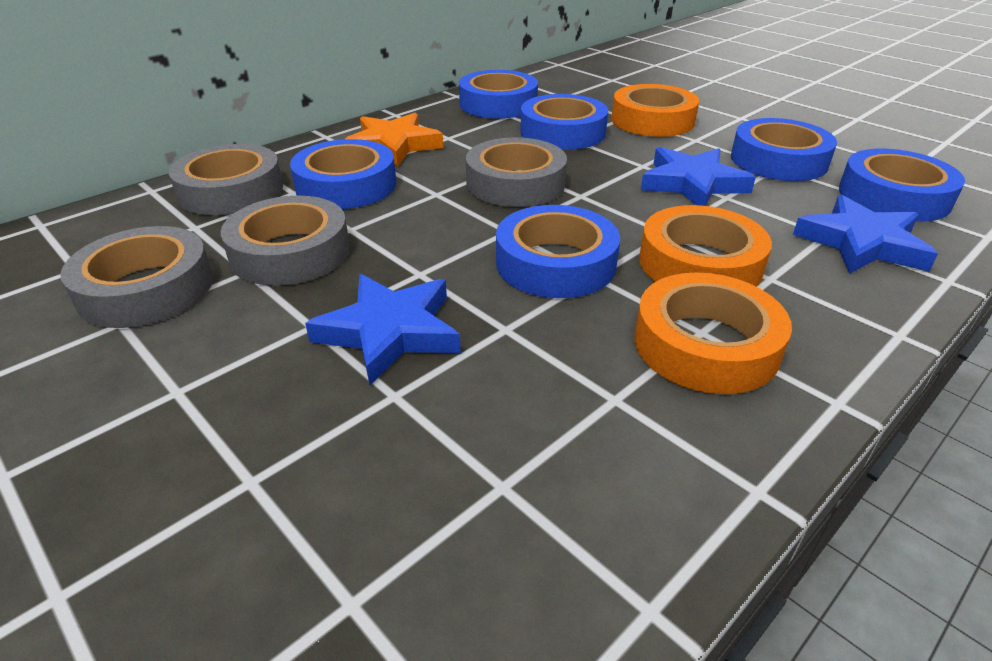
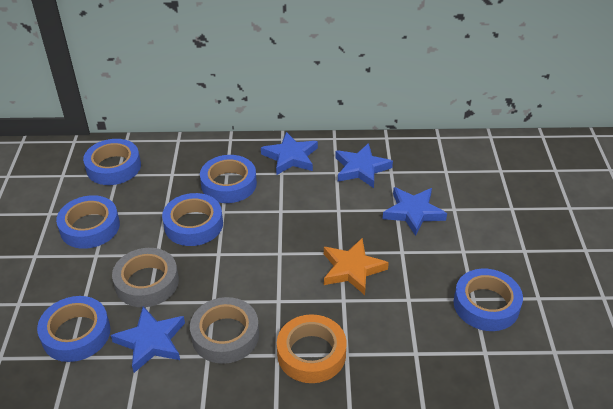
blue star: 3 -> 4
grey tape: 4 -> 2
orange tape: 3 -> 1

